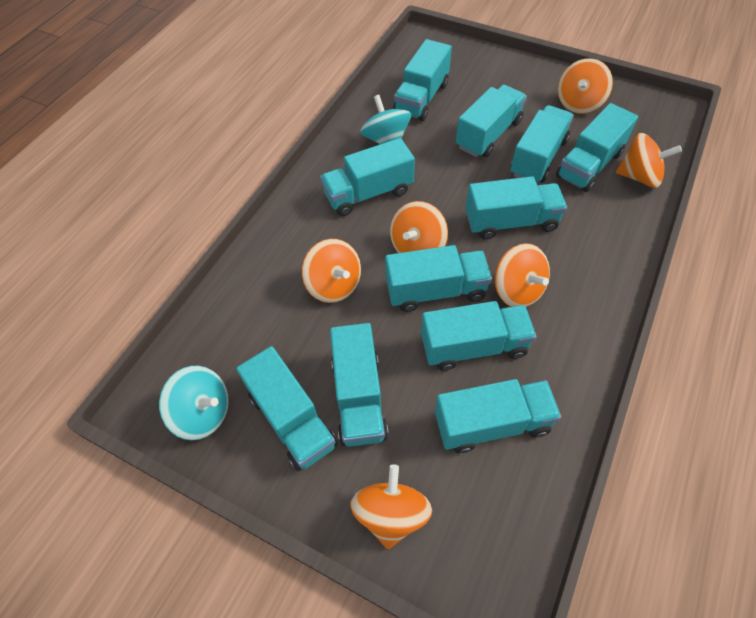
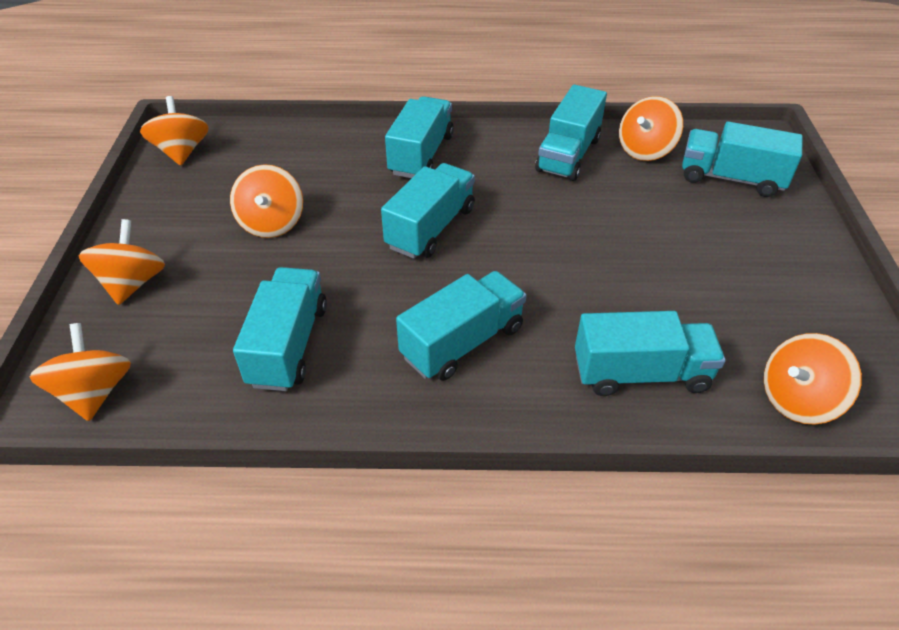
turquoise spinning top: 2 -> 0
turquoise truck: 11 -> 7

